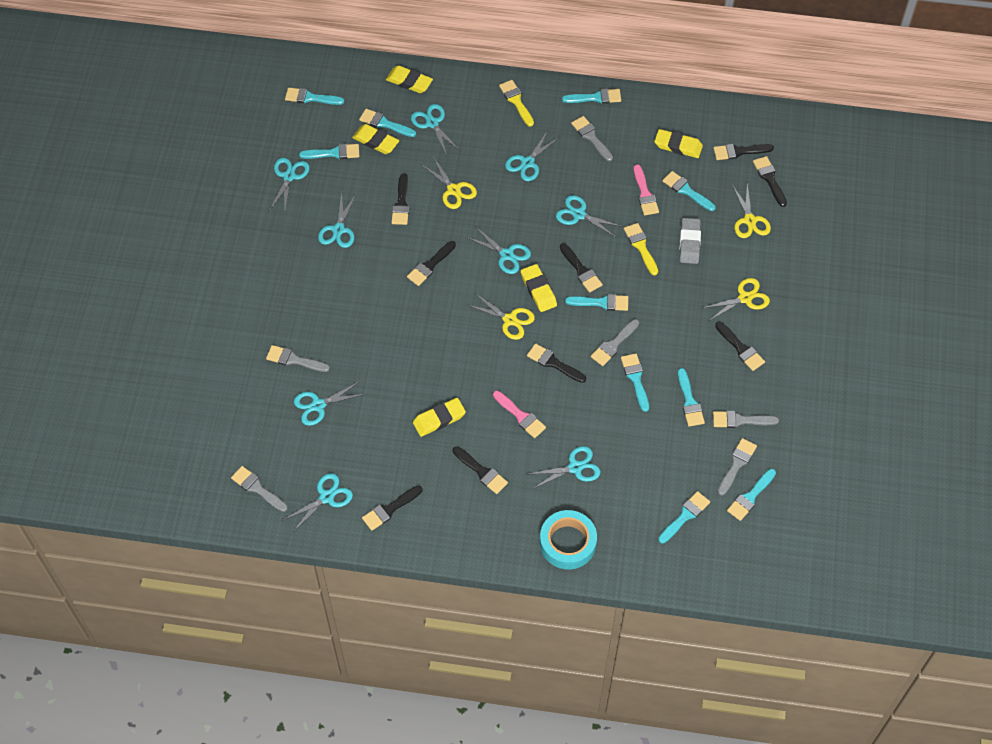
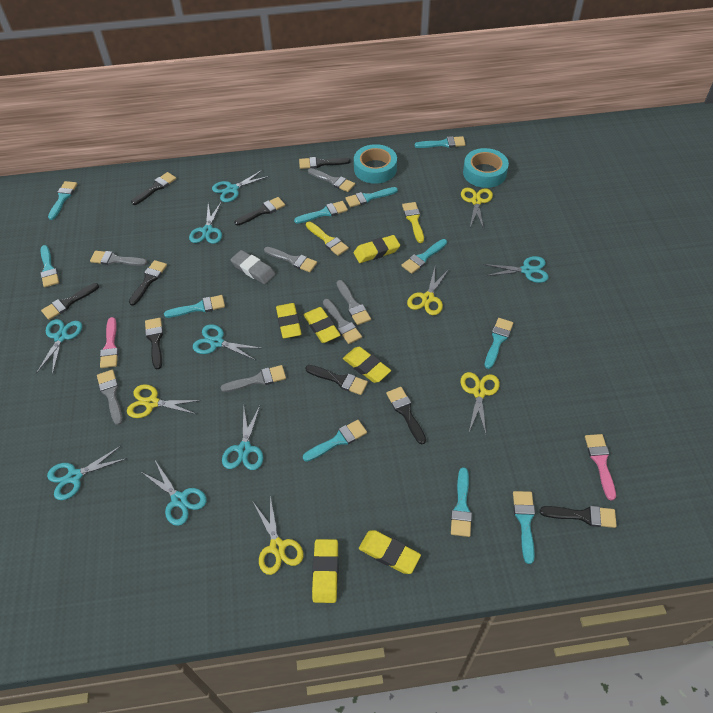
grey brush: 6 -> 7
turquoise brush: 10 -> 11
turquoise scissors: 9 -> 8
turquoise tape: 1 -> 2
yellow eraser: 5 -> 6
yellow scissors: 4 -> 5

